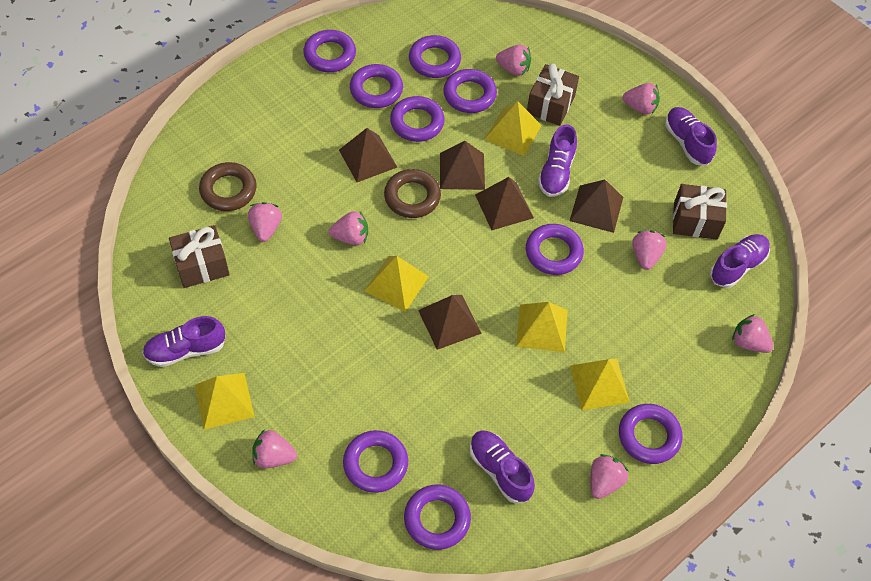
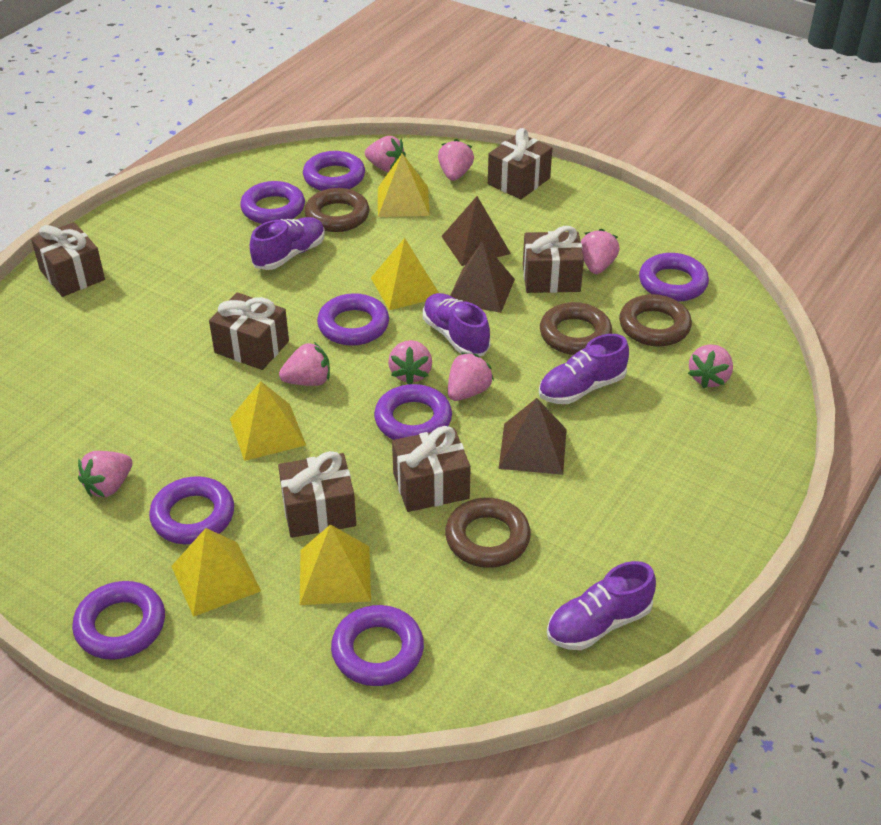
brown gift: 3 -> 6
brown pyramid: 5 -> 3
brown ring: 2 -> 4
purple ring: 9 -> 8
purple shoe: 5 -> 4

